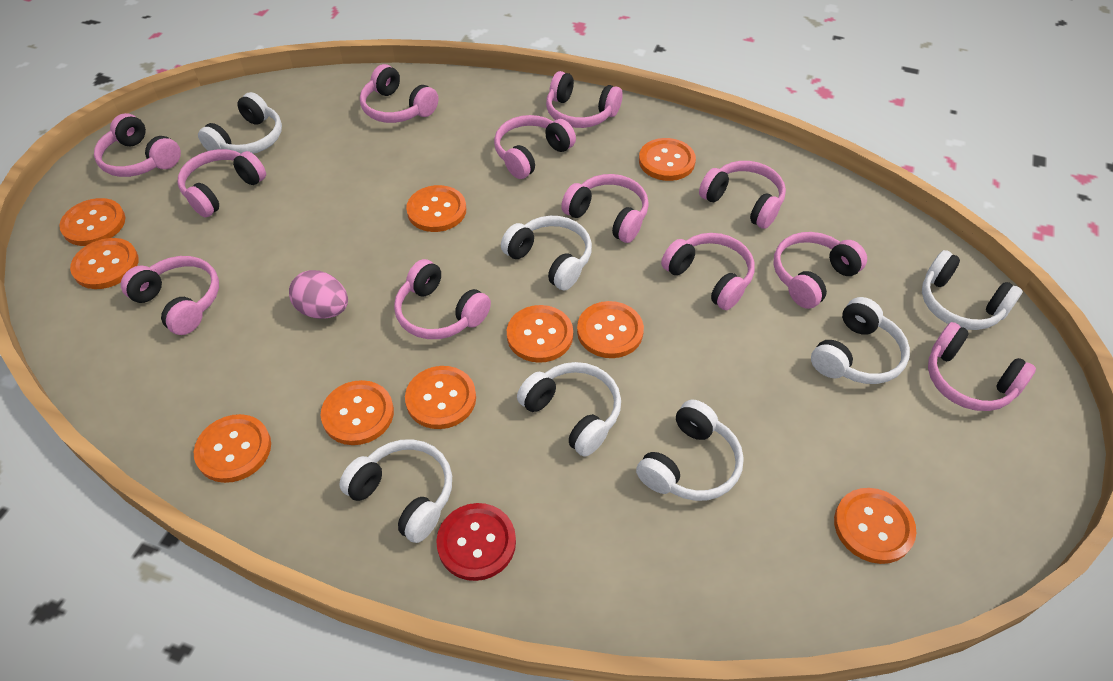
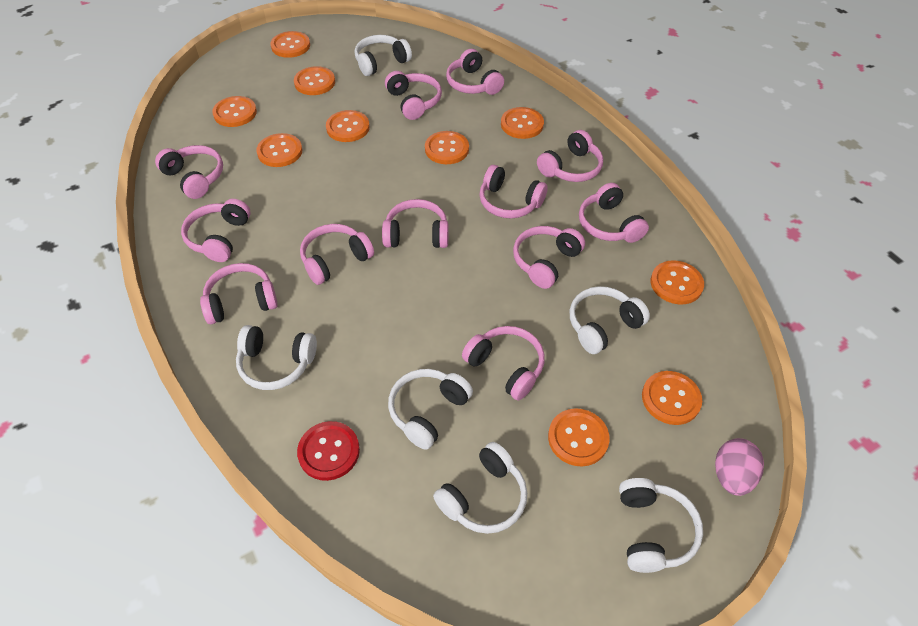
white headphones: 7 -> 6

